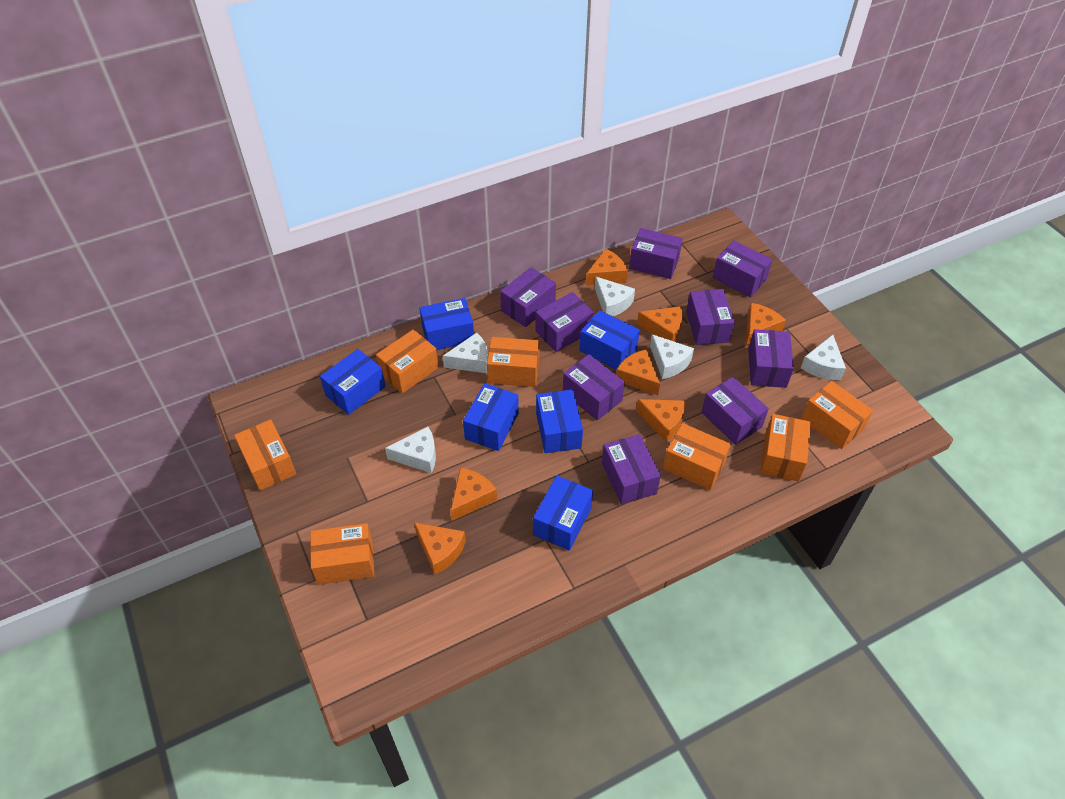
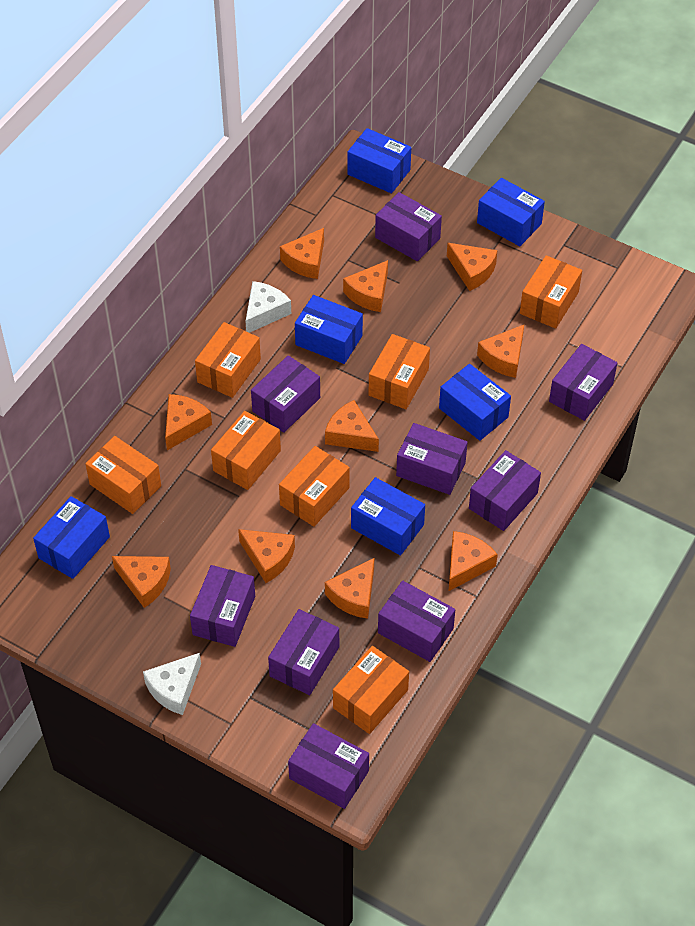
orange cheese: 7 -> 10
white cheese: 5 -> 2

